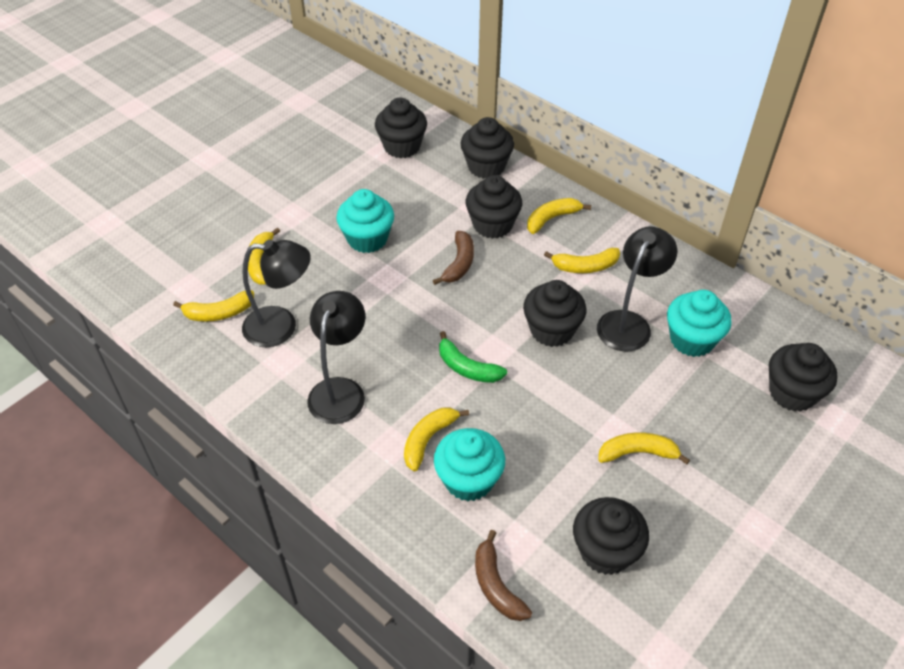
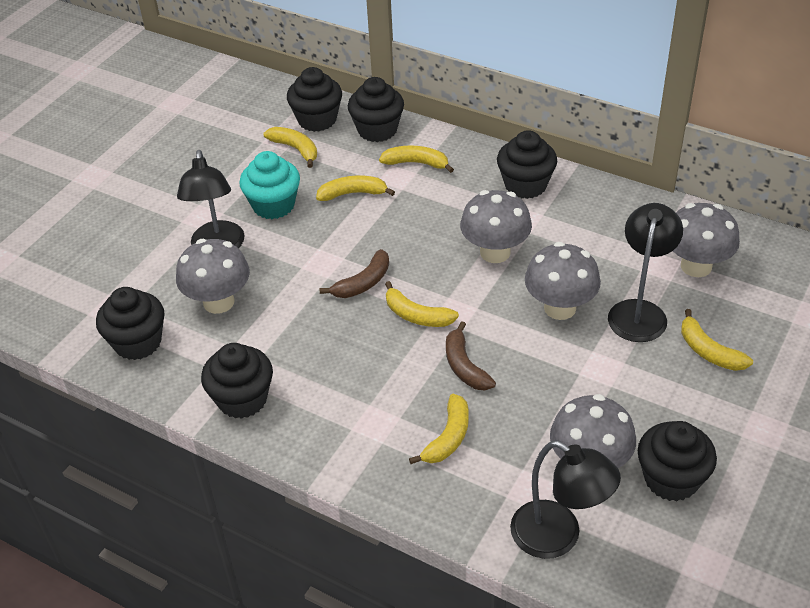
green banana: 1 -> 0
grey mushroom: 0 -> 5
turquoise cupcake: 3 -> 1

